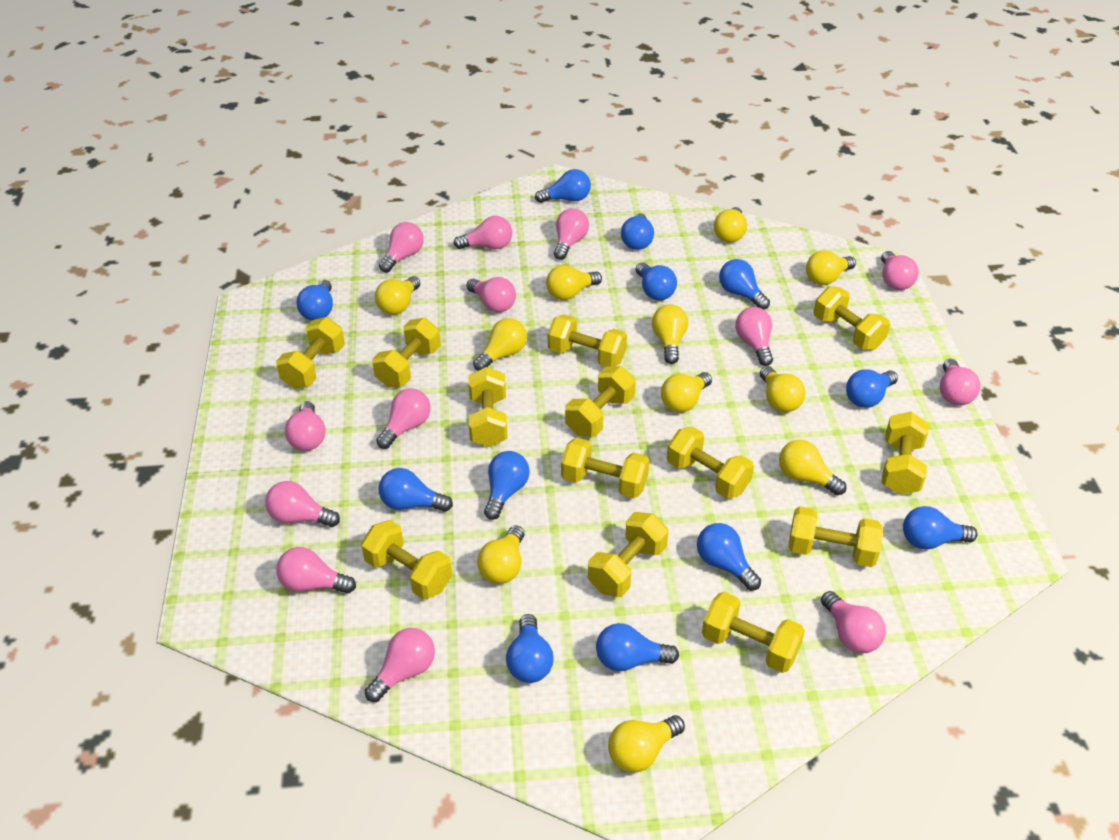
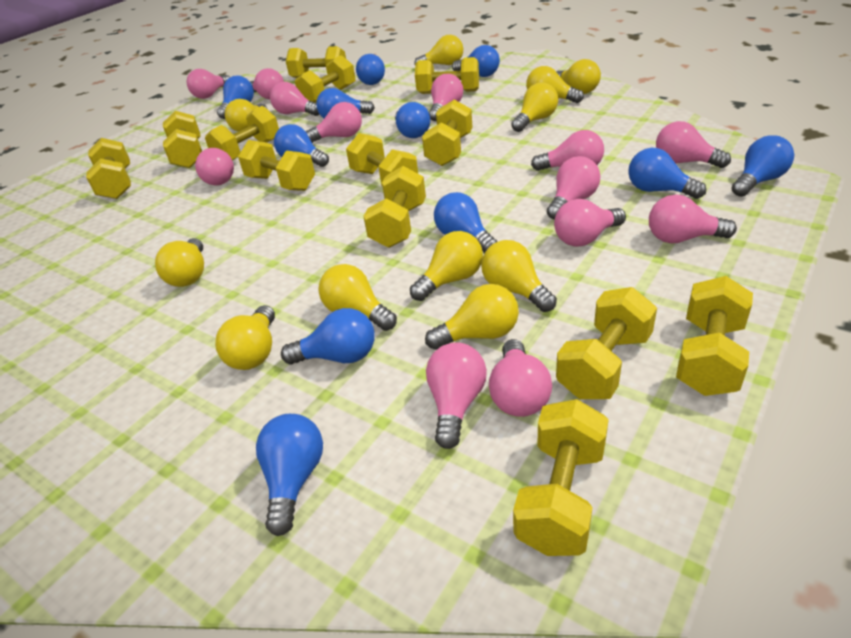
blue light bulb: 12 -> 11

